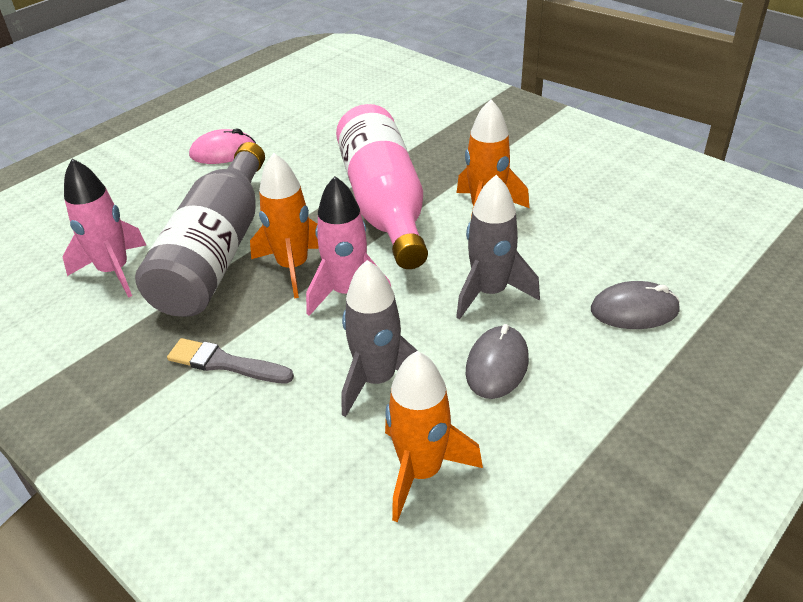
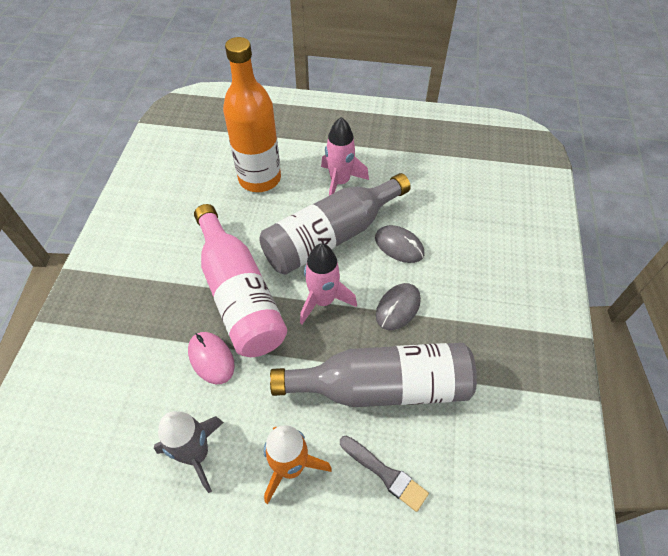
grey bottle: 1 -> 2
grey rocket: 2 -> 1
orange bottle: 0 -> 1
orange rocket: 3 -> 1

